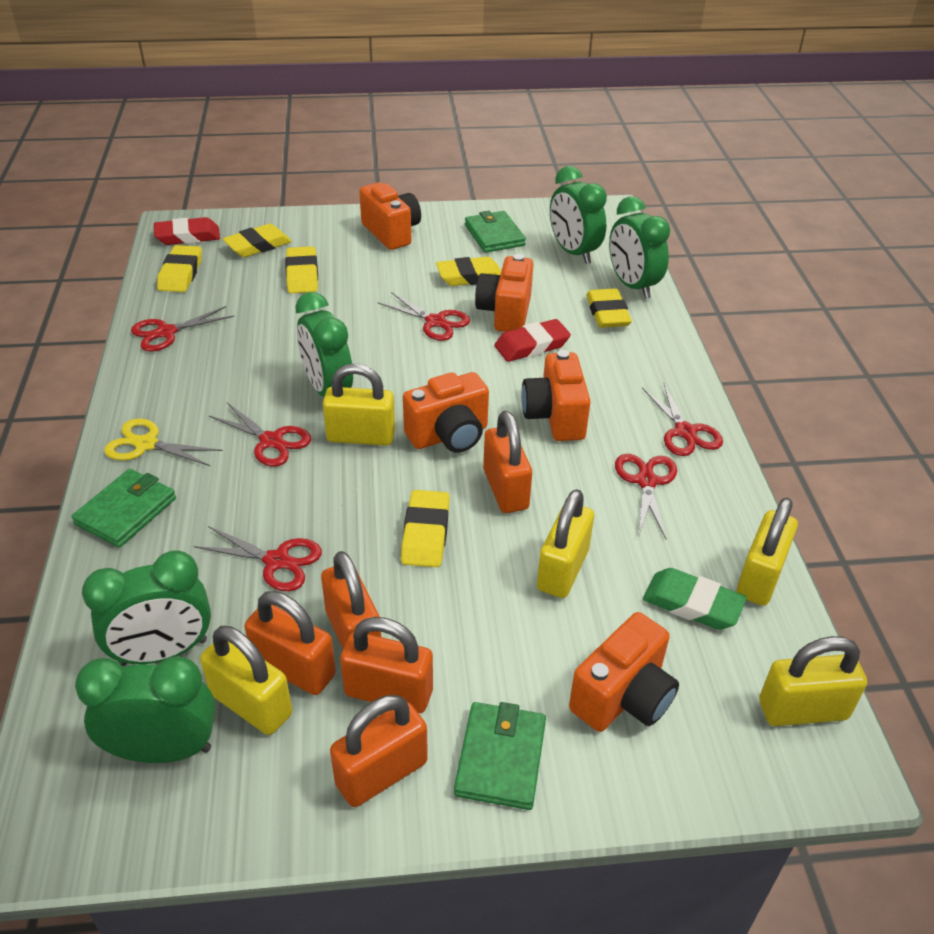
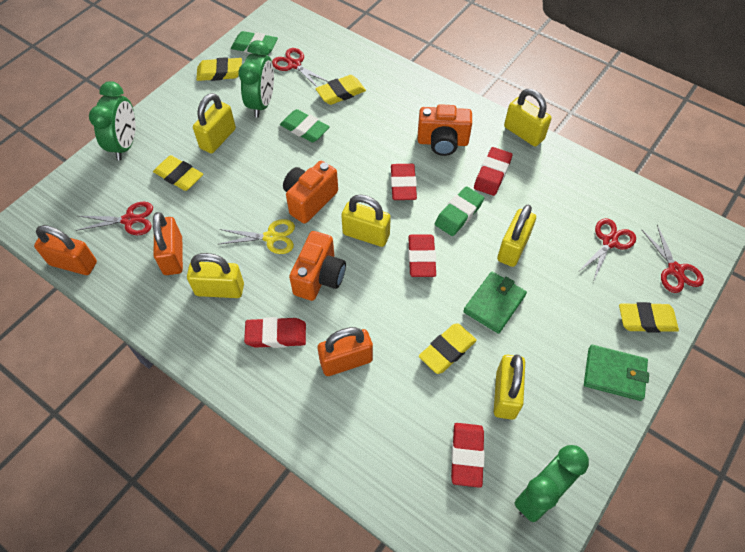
green clock: 5 -> 3
green eraser: 1 -> 3
green wallet: 3 -> 2
orange camera: 5 -> 3
orange padlock: 5 -> 3
red eraser: 2 -> 5
red scissors: 6 -> 4
yellow eraser: 6 -> 5
yellow padlock: 5 -> 6

